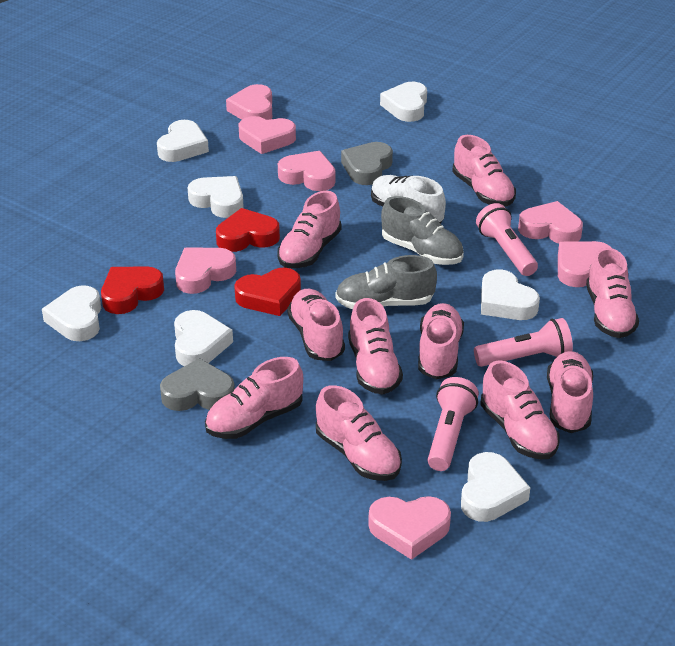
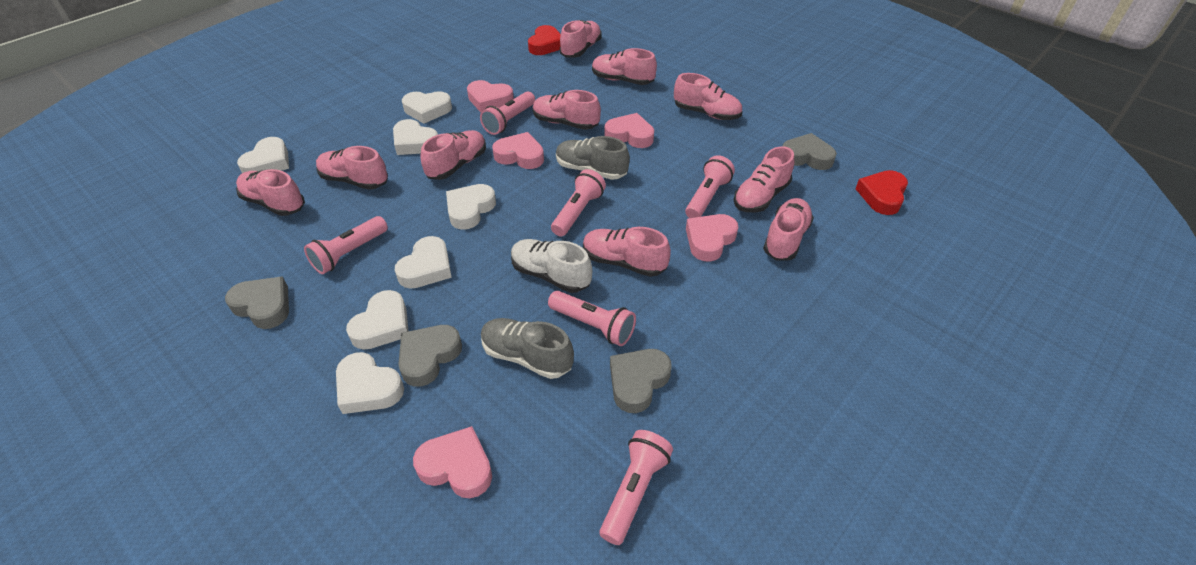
grey heart: 2 -> 4
pink flashlight: 3 -> 6
pink heart: 7 -> 5
red heart: 3 -> 2

